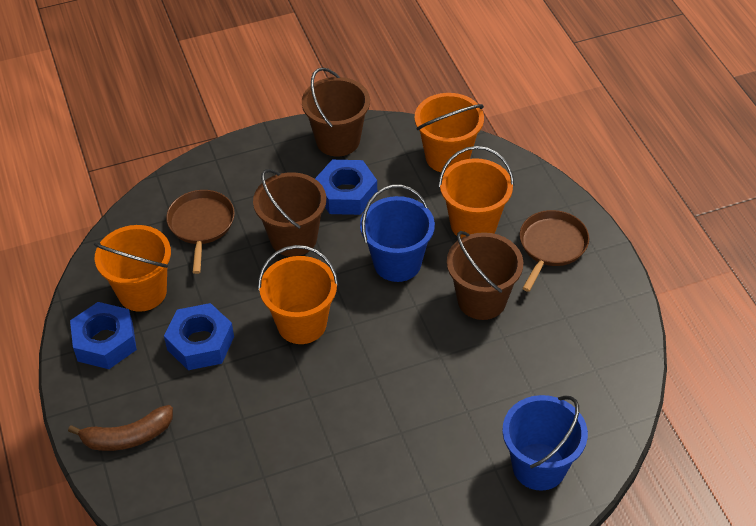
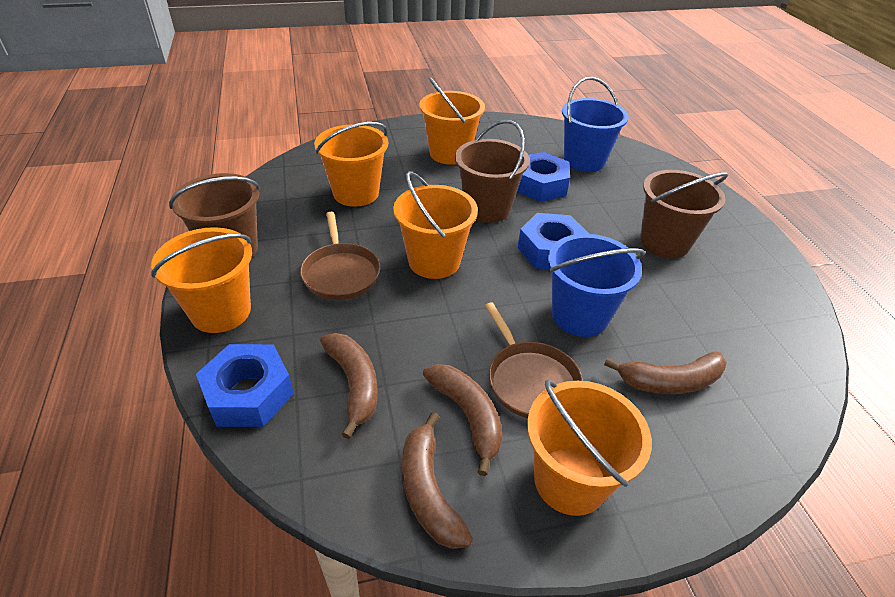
brown banana: 1 -> 4
orange bucket: 4 -> 5

